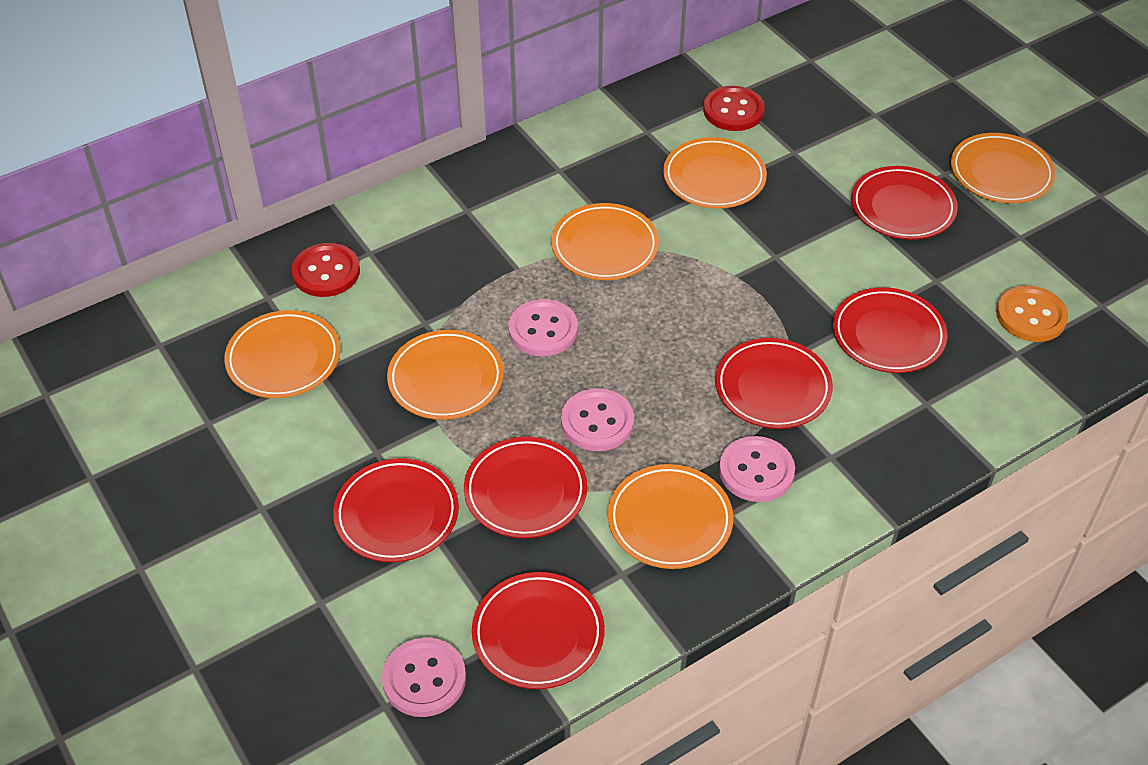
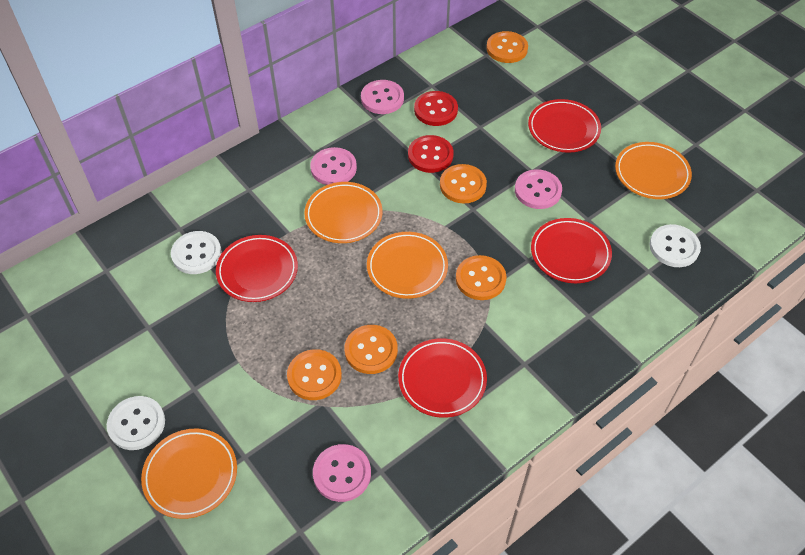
orange button: 1 -> 5
orange plate: 6 -> 4
red plate: 6 -> 4
white button: 0 -> 3

